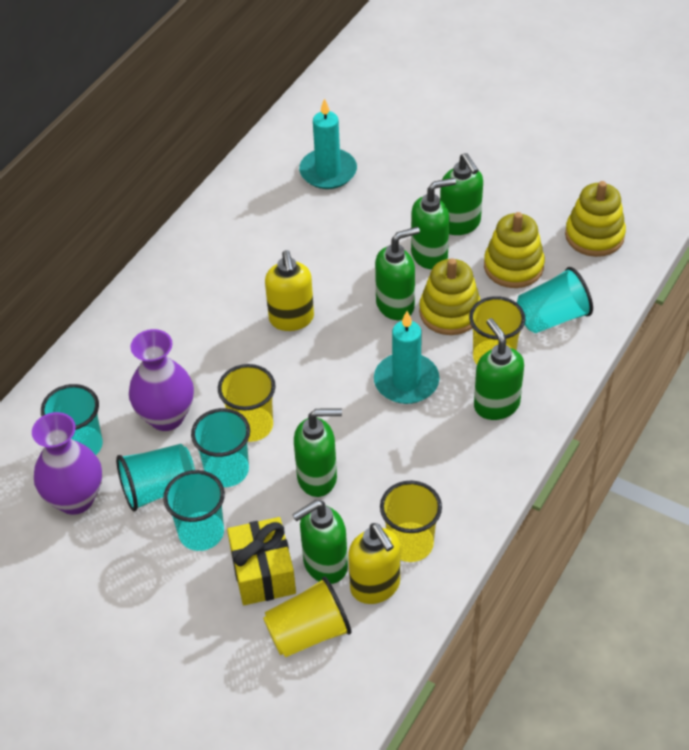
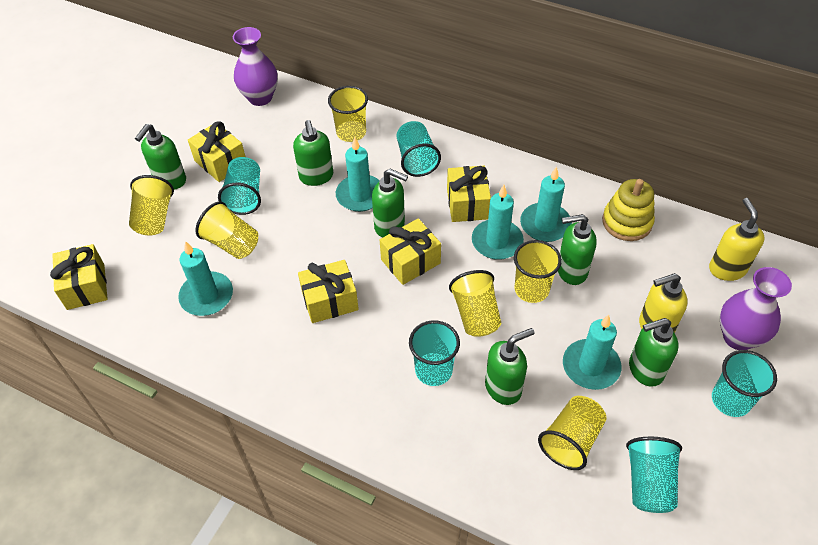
turquoise candle: 2 -> 5
yellow cup: 4 -> 6
yellow gift: 1 -> 5
yellow stacking toy: 3 -> 1

